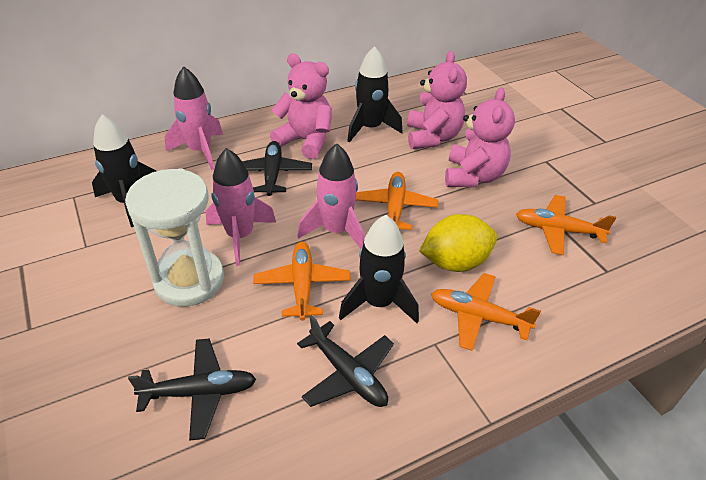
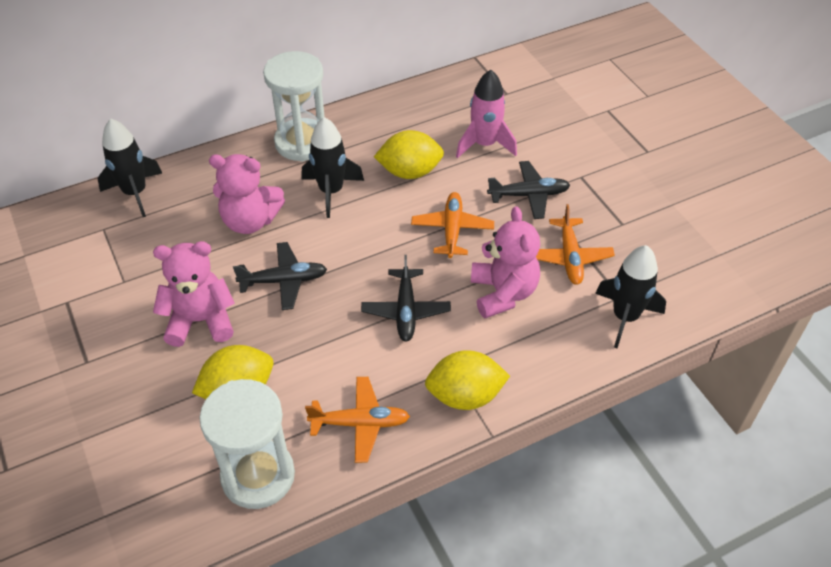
orange plane: 4 -> 3
pink rocket: 3 -> 1
white hourglass: 1 -> 2
yellow lemon: 1 -> 3

